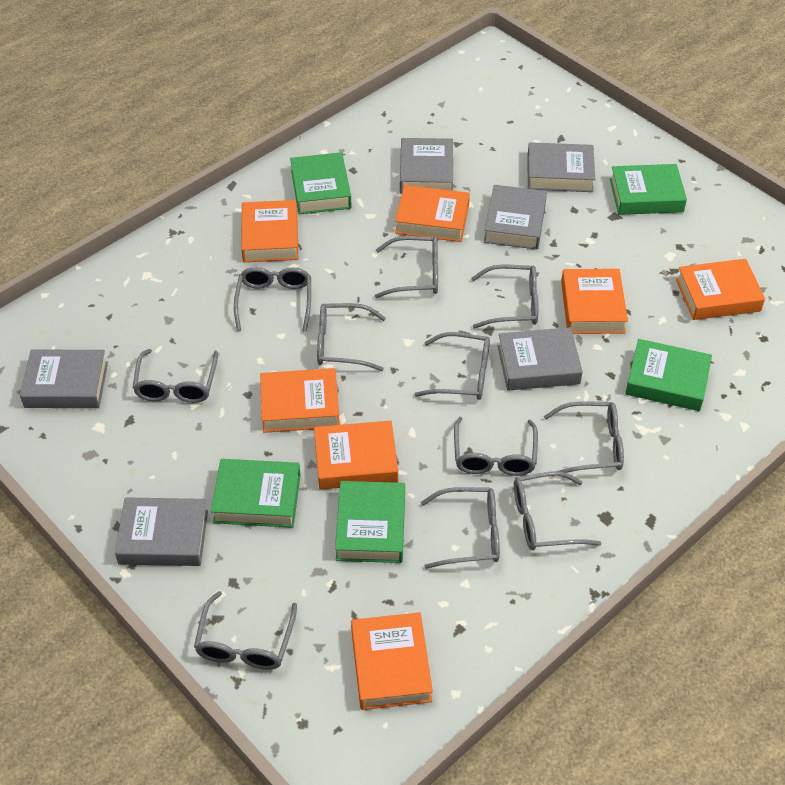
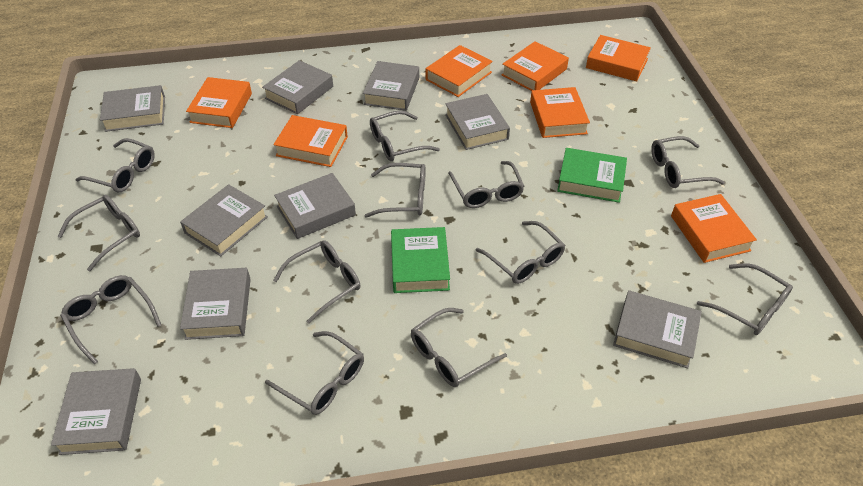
green book: 5 -> 2
grey book: 6 -> 9
grey glasses: 11 -> 12

